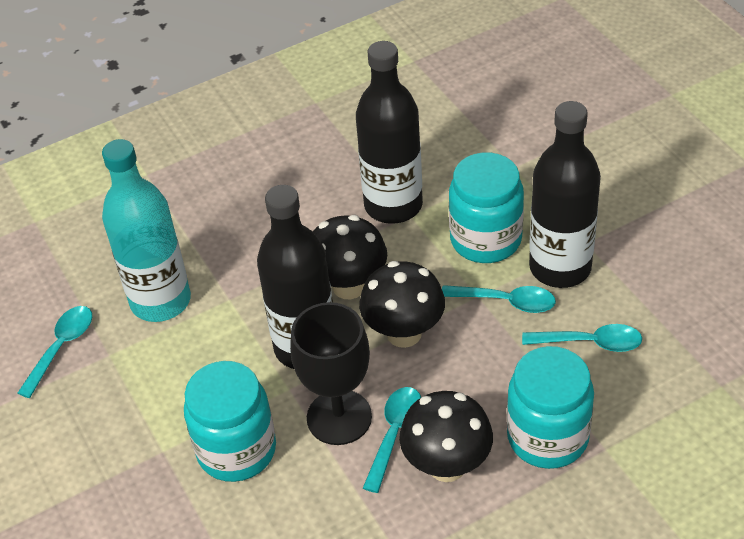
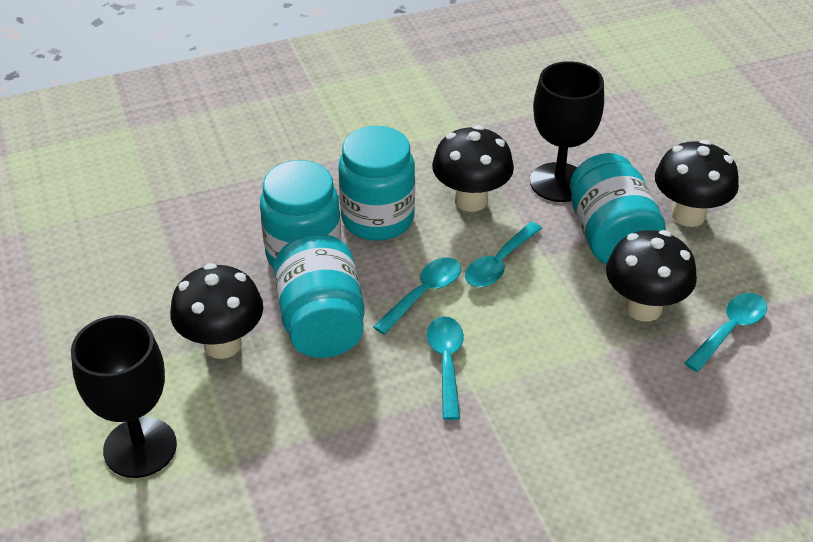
black bottle: 3 -> 0
black goblet: 1 -> 2
black mushroom: 3 -> 4
turquoise bottle: 1 -> 0
turquoise jar: 3 -> 4

